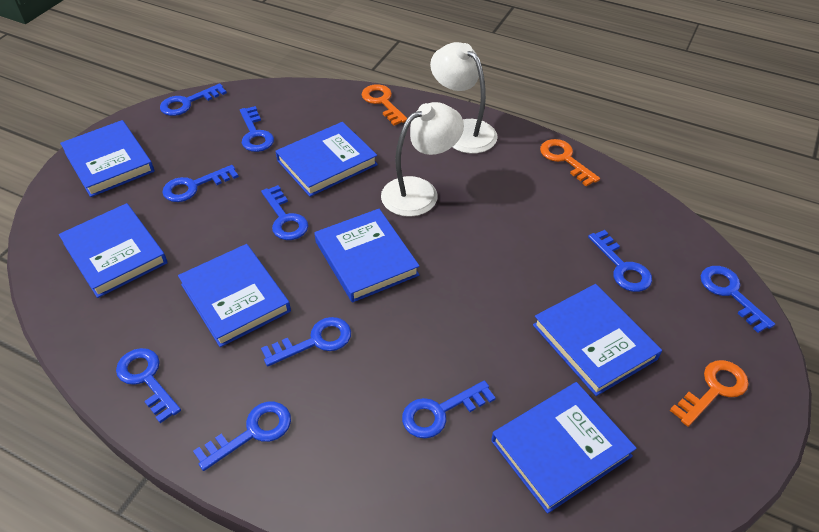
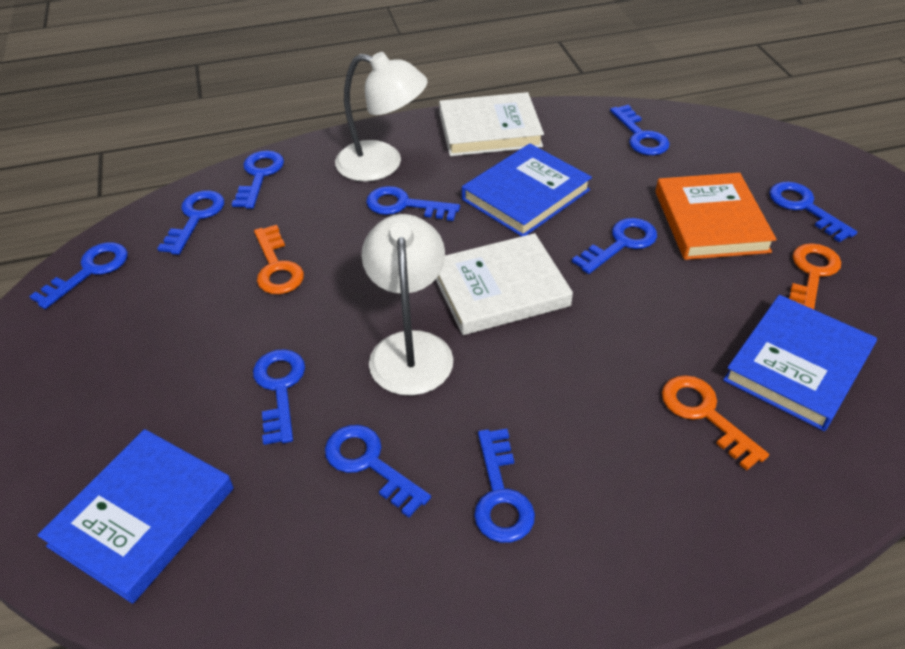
blue book: 7 -> 3
orange book: 0 -> 1
white book: 0 -> 2

